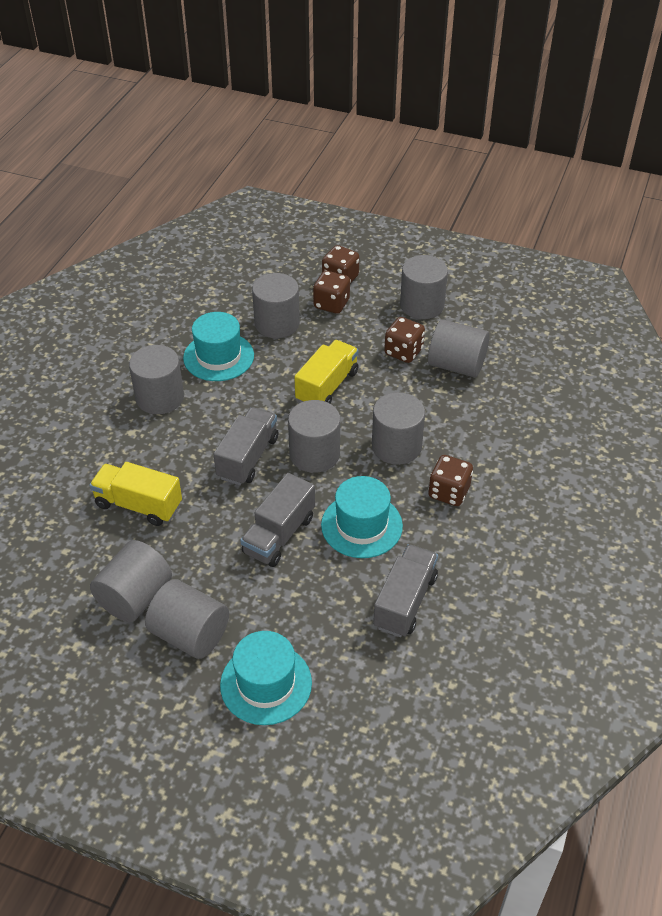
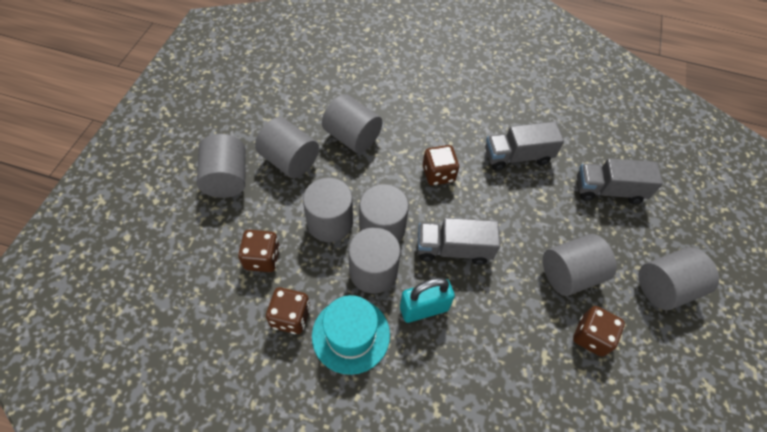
turquoise hat: 3 -> 1
turquoise padlock: 0 -> 1
yellow truck: 2 -> 0

